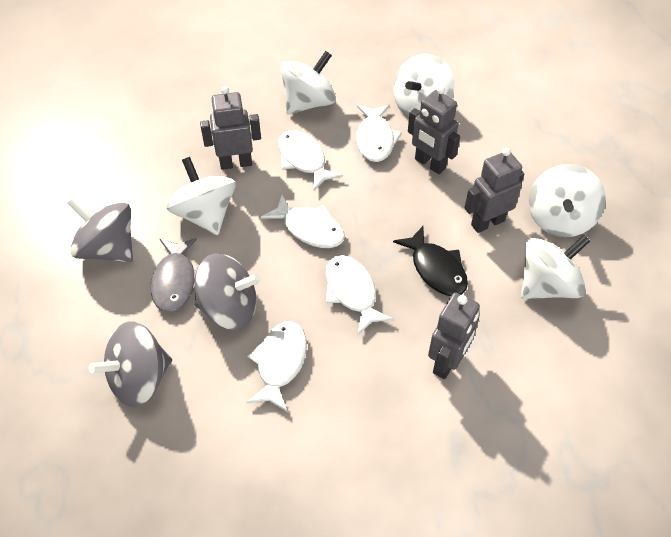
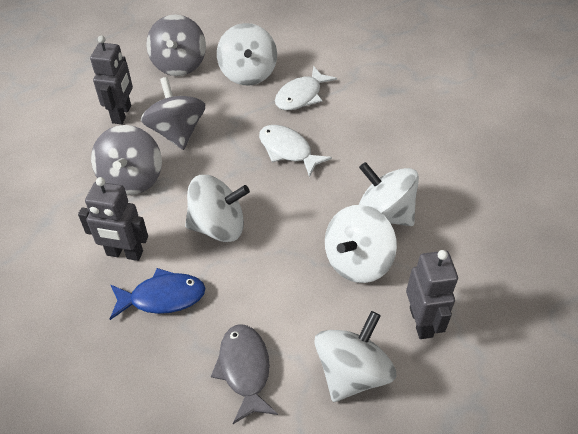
black fish: 1 -> 0
blue fish: 0 -> 1
grey robot: 4 -> 3
white fish: 5 -> 2

